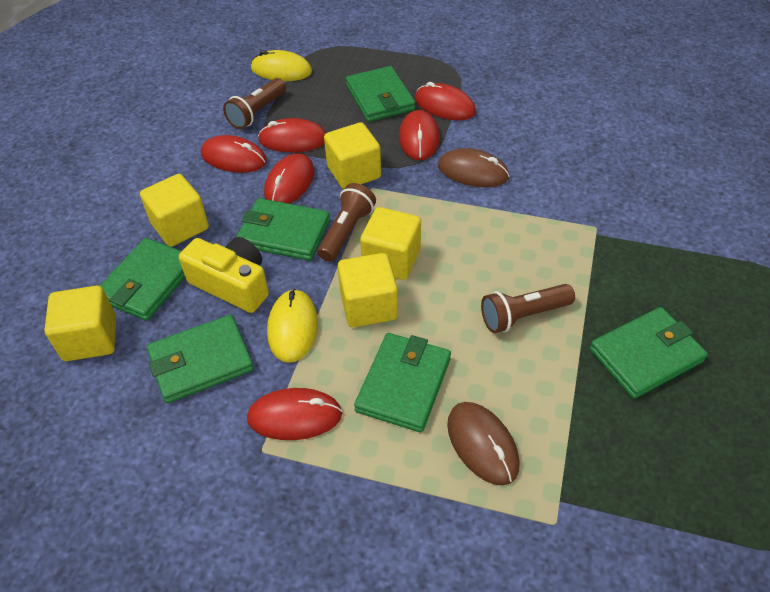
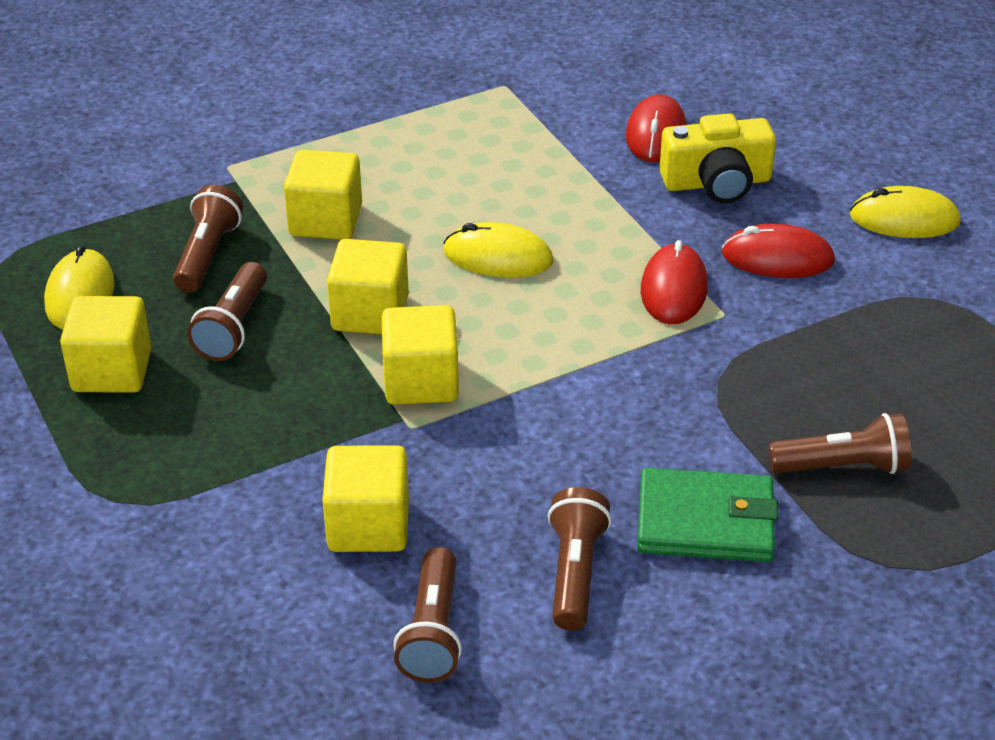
brown flashlight: 3 -> 5
brown mouse: 2 -> 0
green wallet: 6 -> 1
red mouse: 6 -> 3
yellow mouse: 2 -> 3

